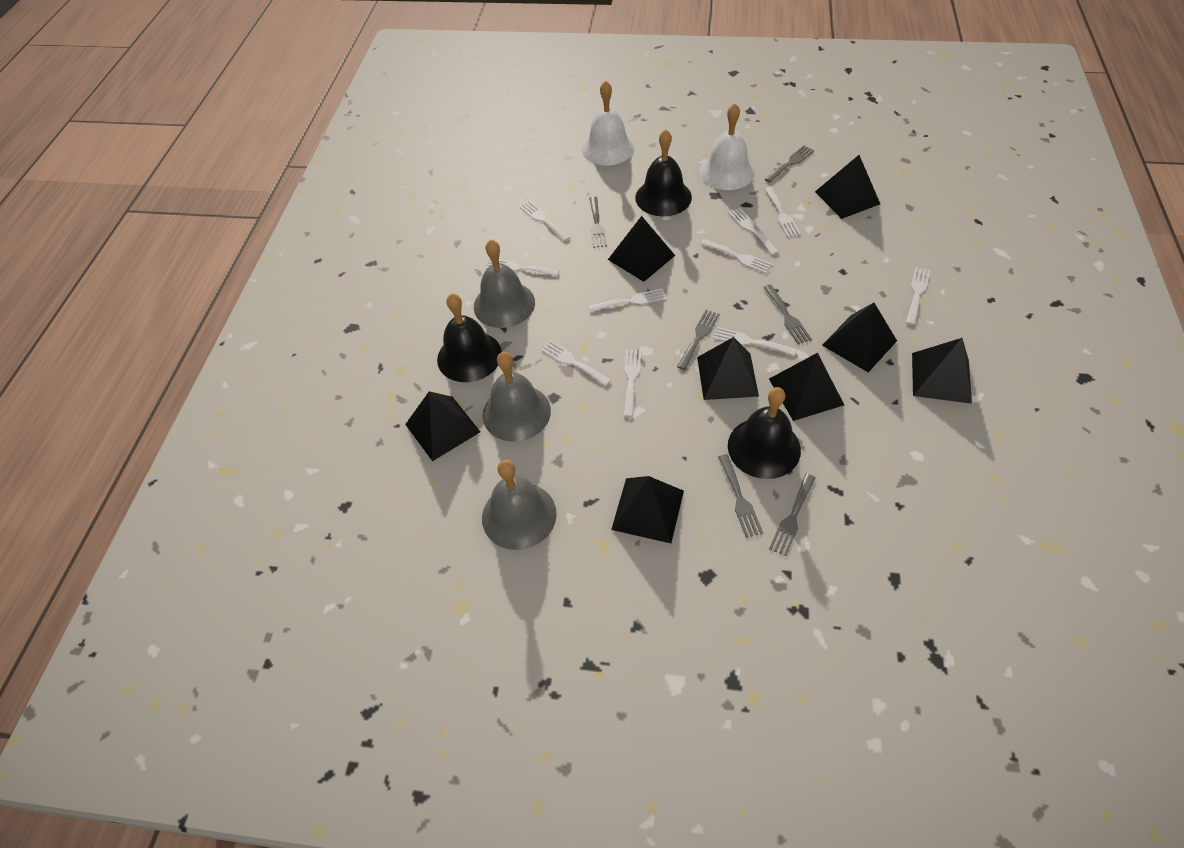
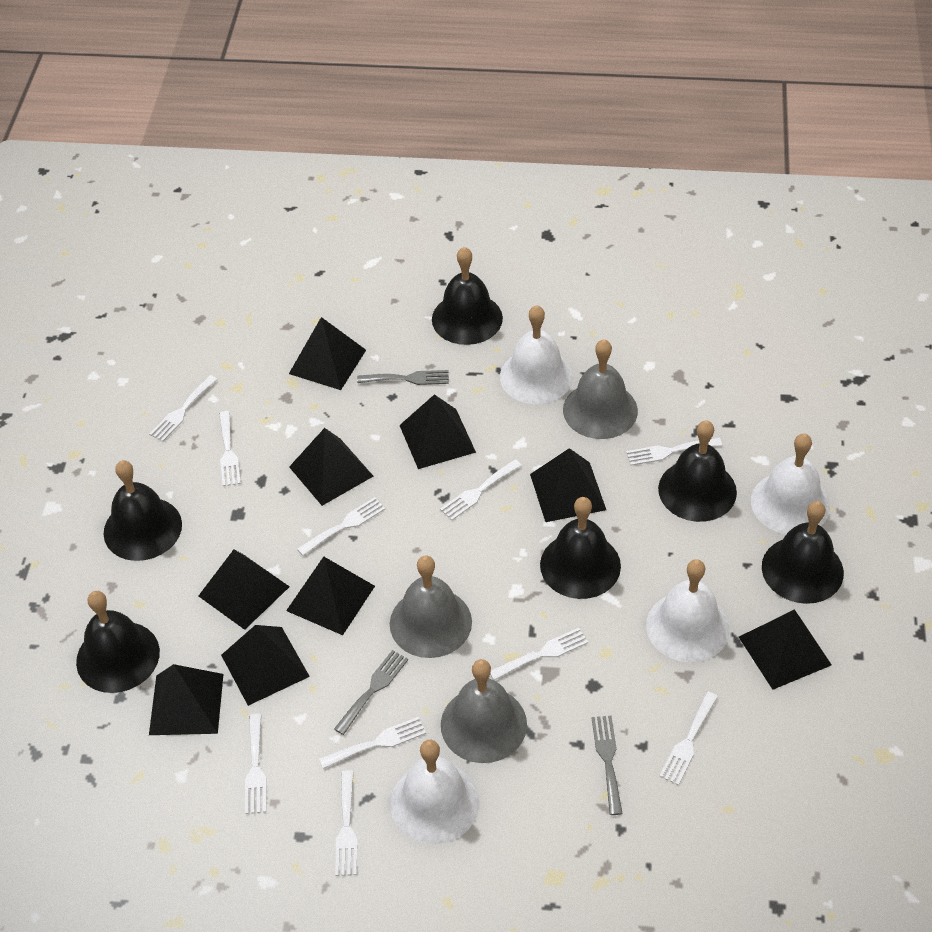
black bell: 3 -> 6
black pyramid: 8 -> 9
grey fork: 6 -> 3
white bell: 2 -> 4

